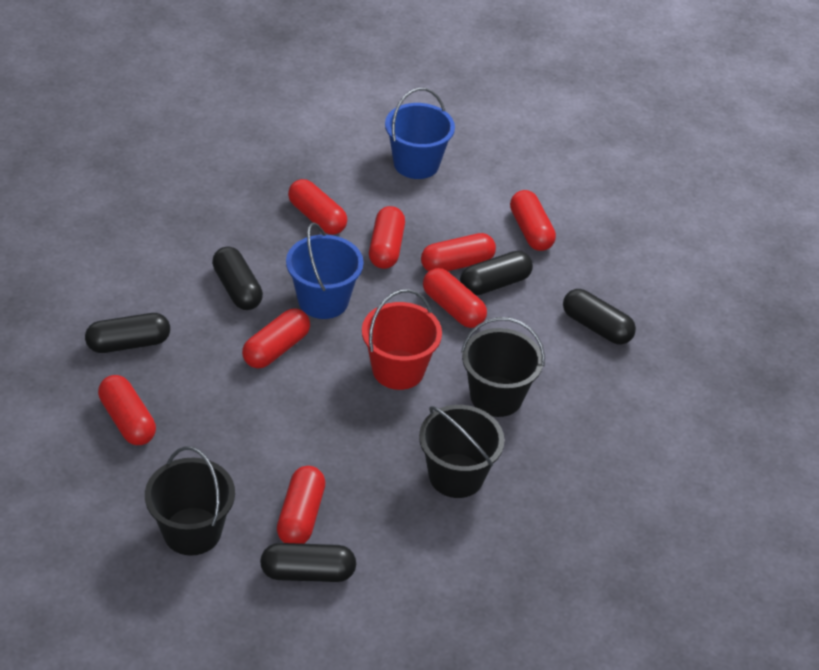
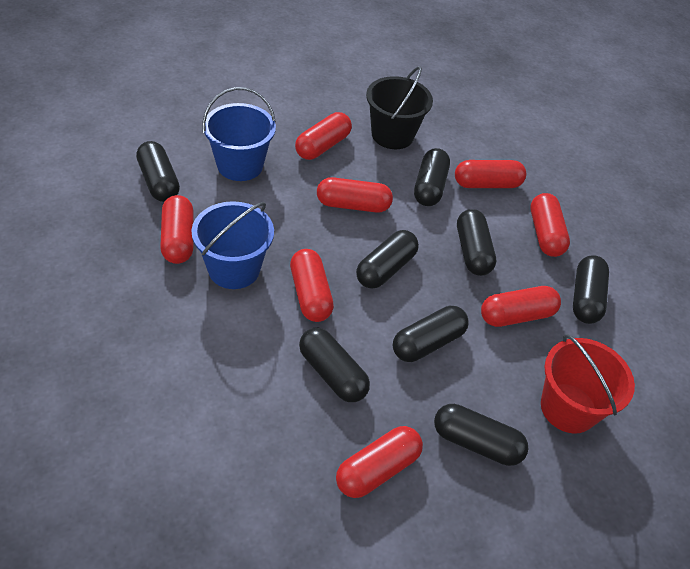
black bucket: 3 -> 1
black capsule: 5 -> 8

